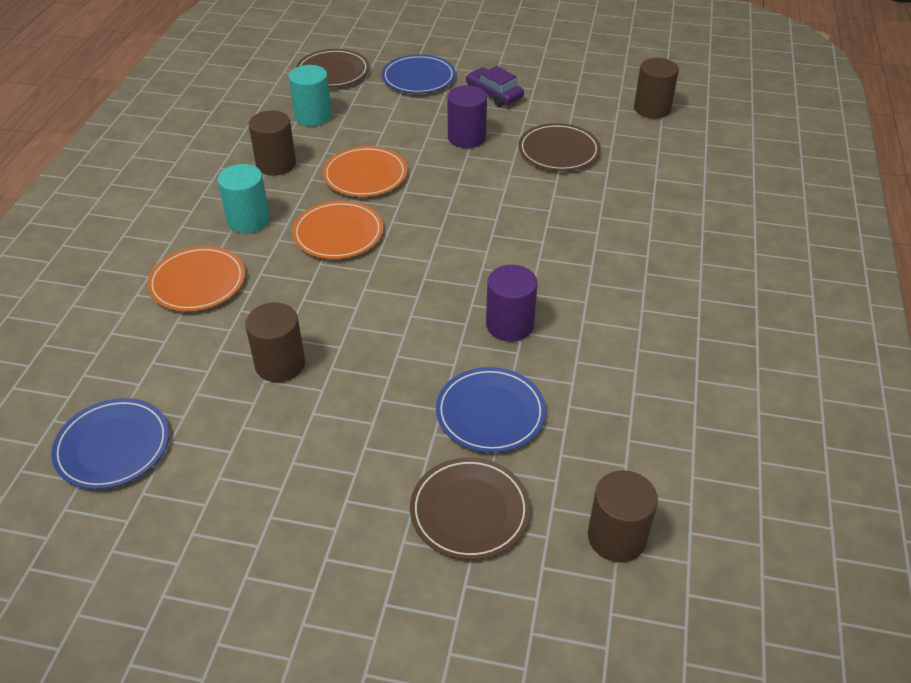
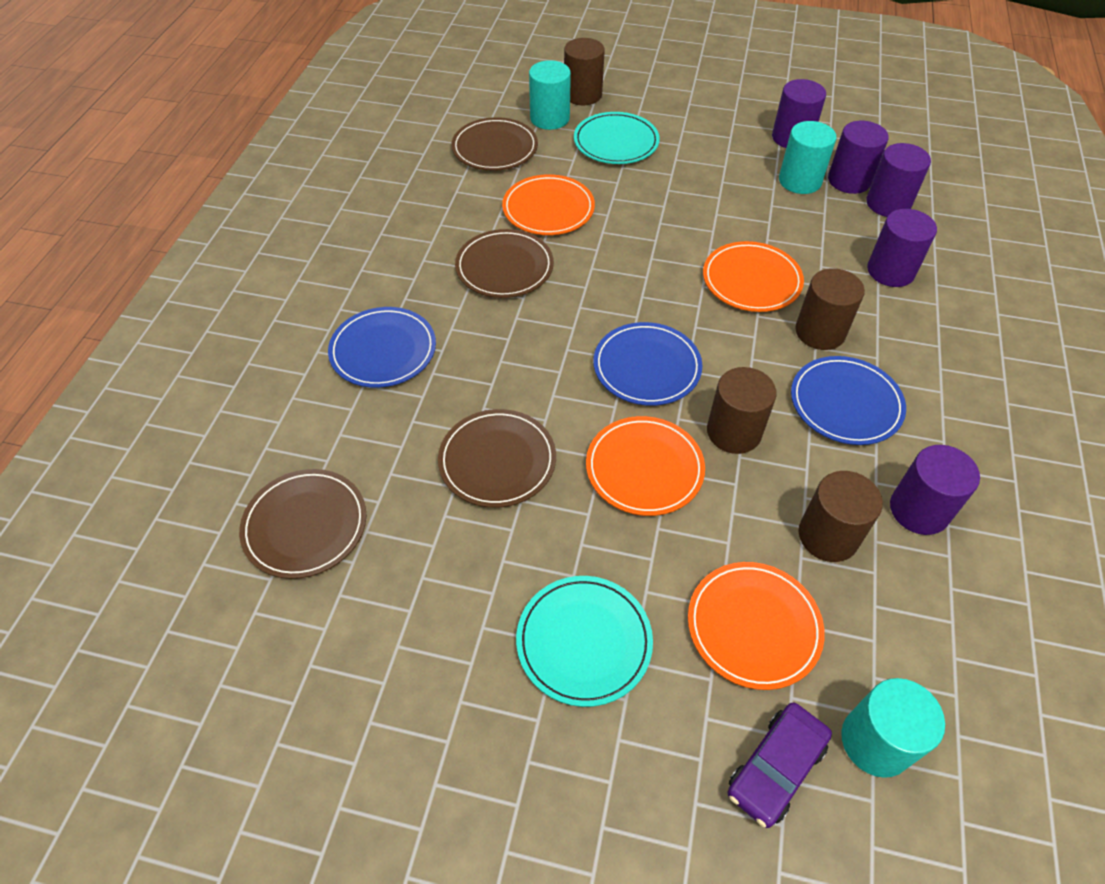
brown plate: 3 -> 4
orange plate: 3 -> 4
purple cylinder: 2 -> 5
turquoise cylinder: 2 -> 3
turquoise plate: 0 -> 2

